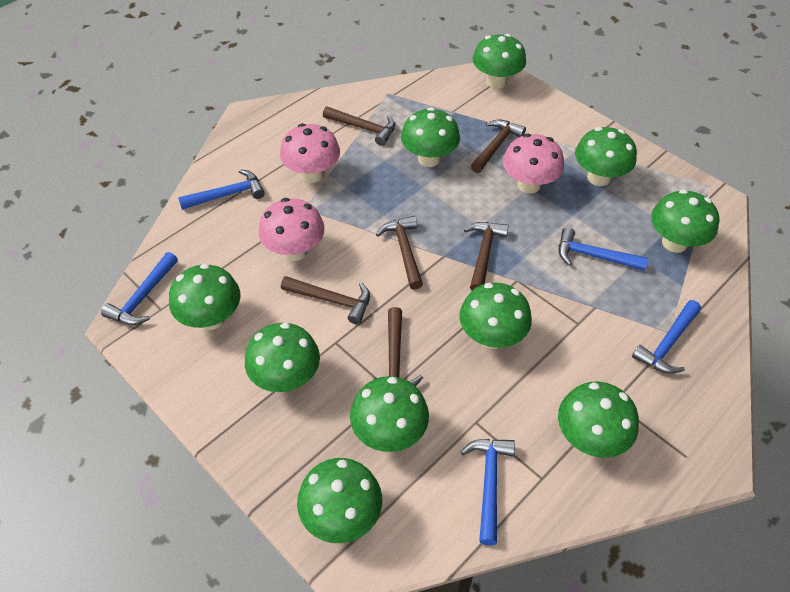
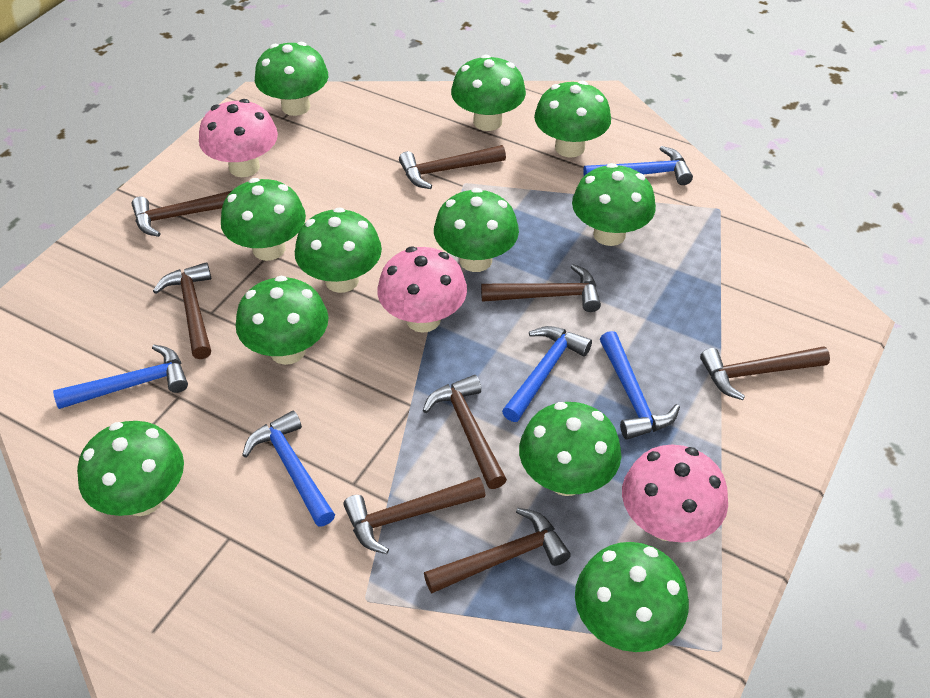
brown hammer: 6 -> 8
green mushroom: 10 -> 11

